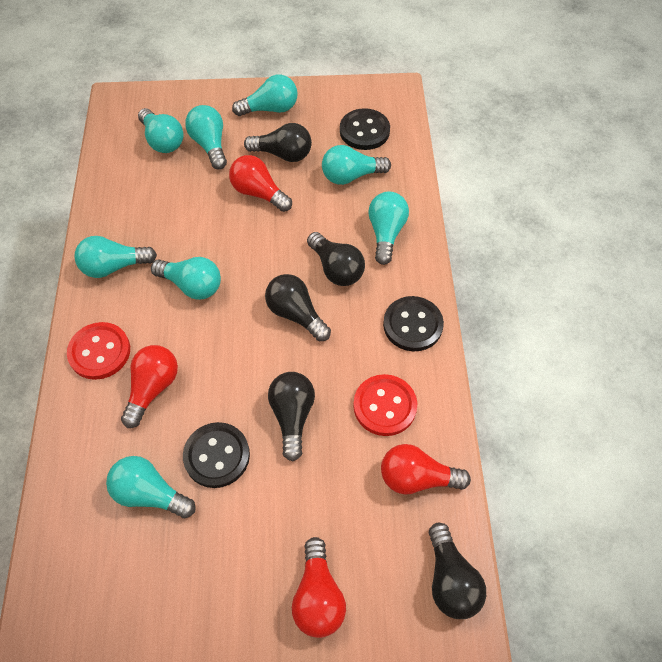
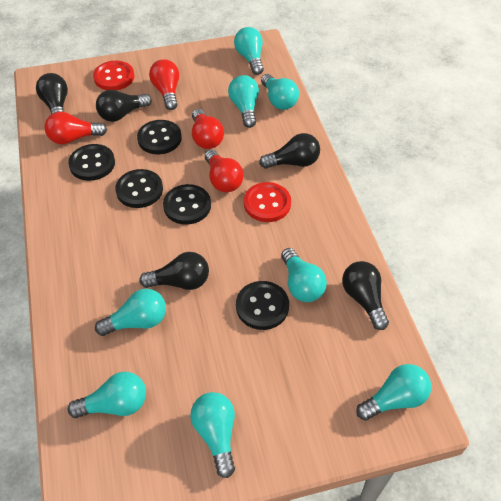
black button: 3 -> 5

